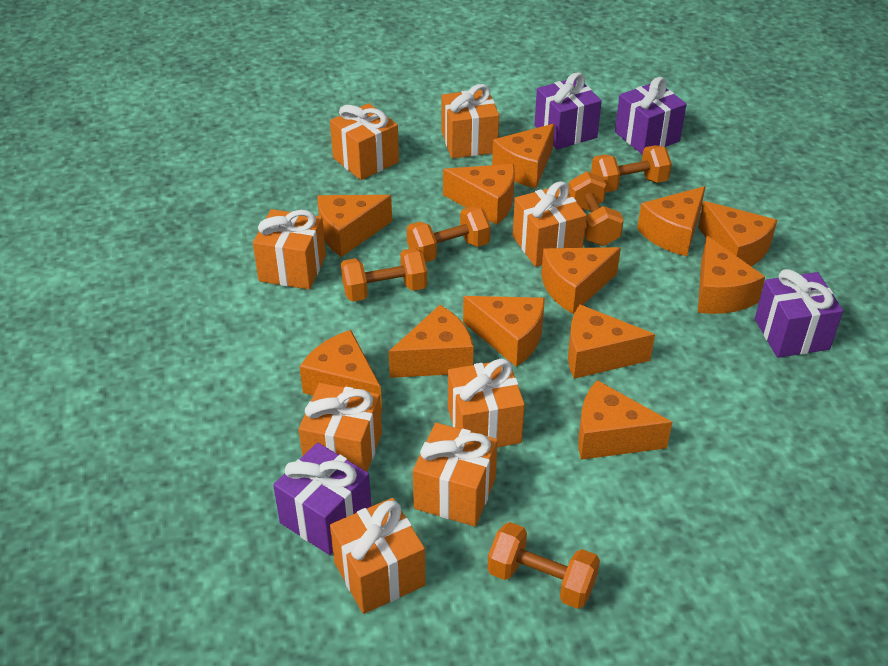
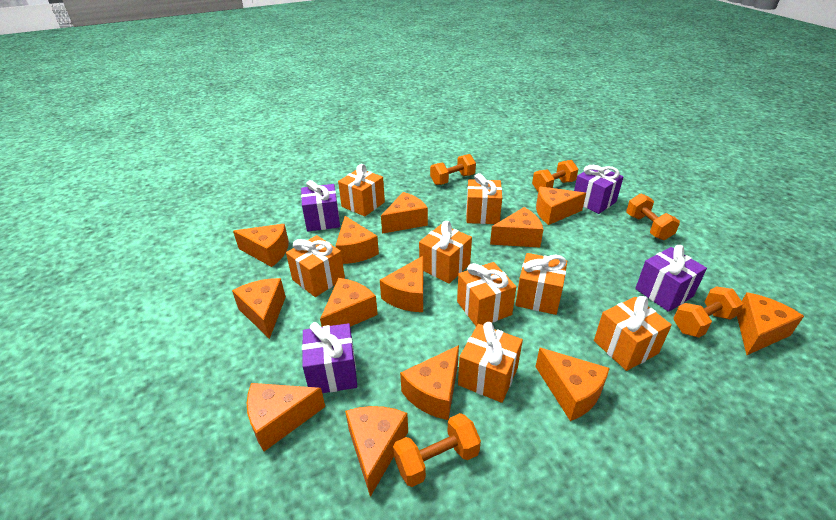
orange cheese: 12 -> 13

